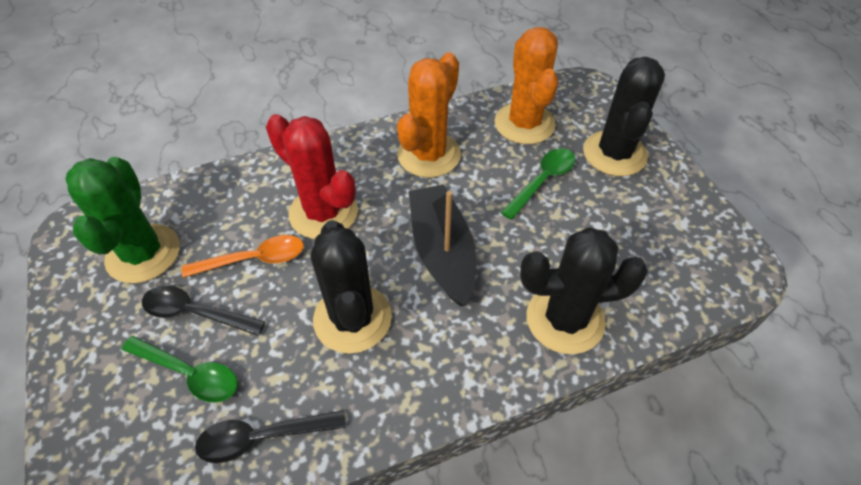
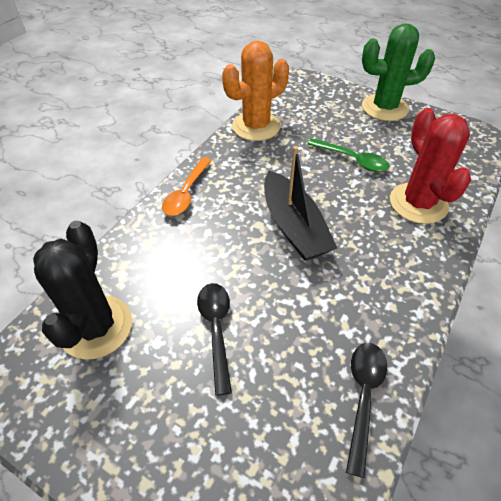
black cactus: 3 -> 1
green spoon: 2 -> 1
orange cactus: 2 -> 1

